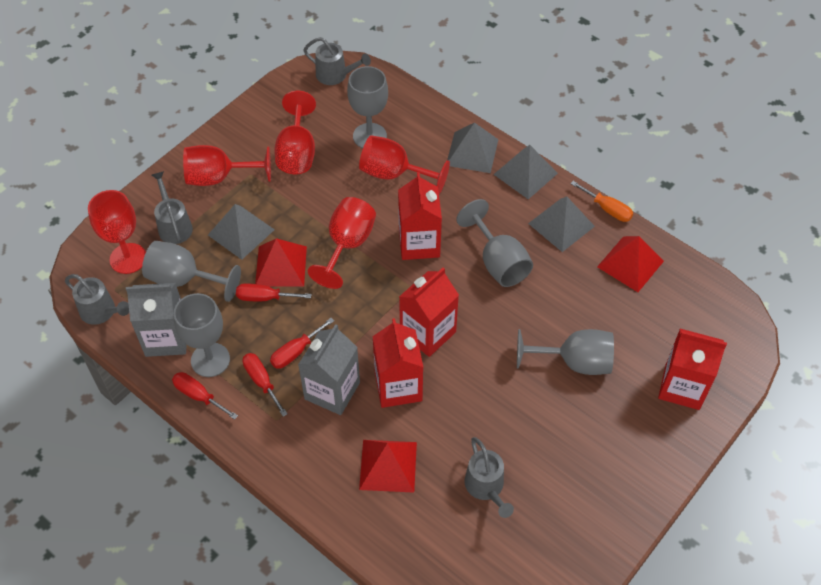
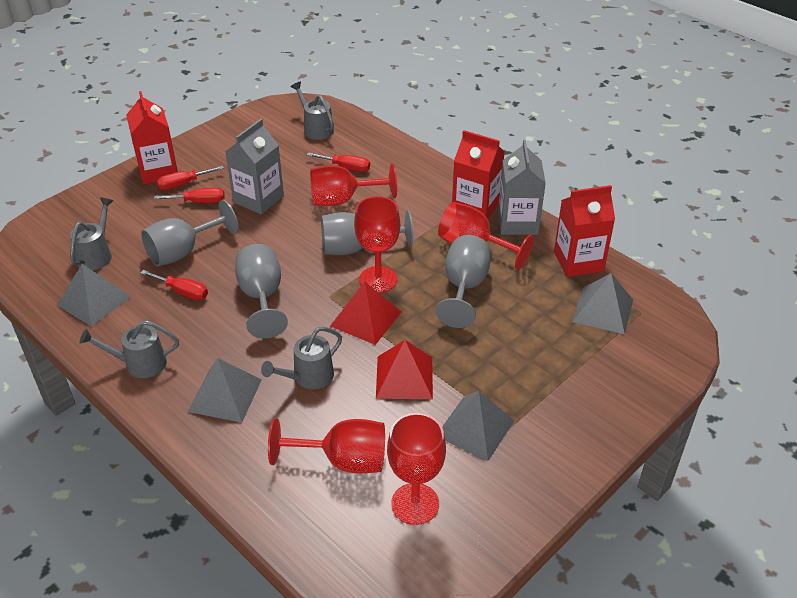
grey goblet: 5 -> 4
orange screwdriver: 1 -> 0
red carton: 4 -> 3
red pyramid: 3 -> 2

